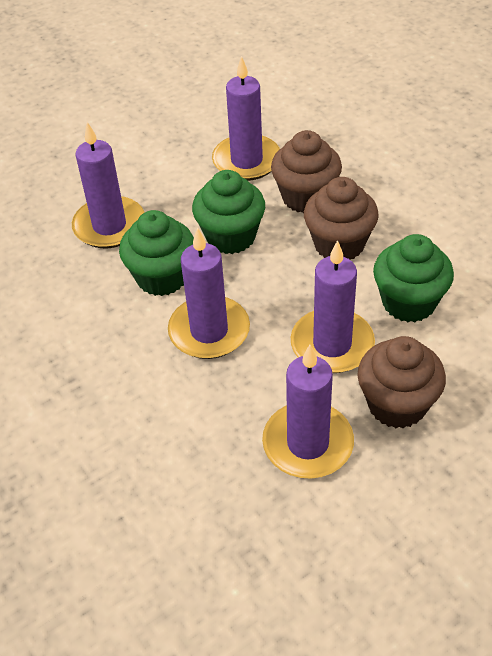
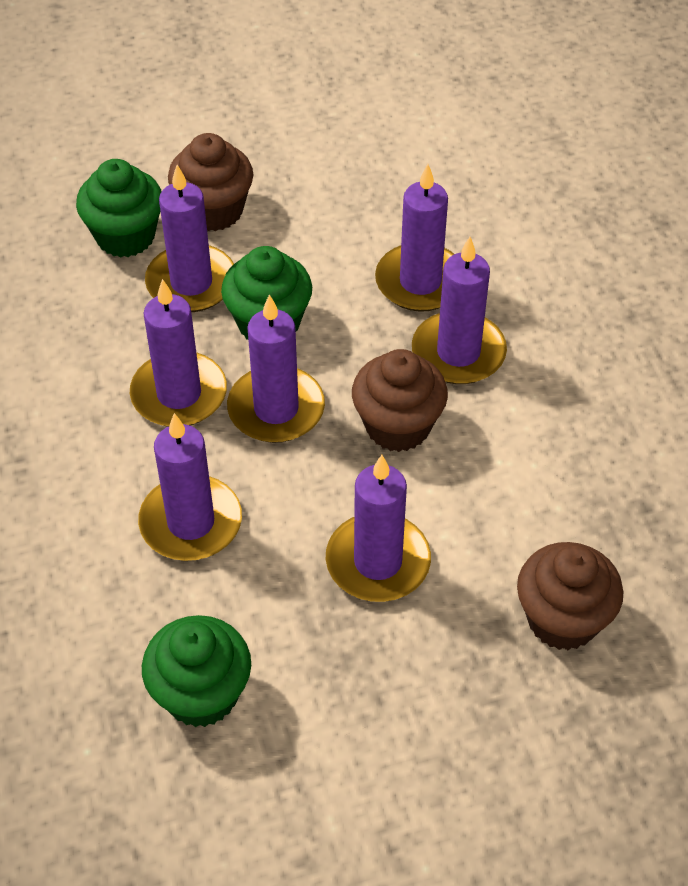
purple candle: 5 -> 7

